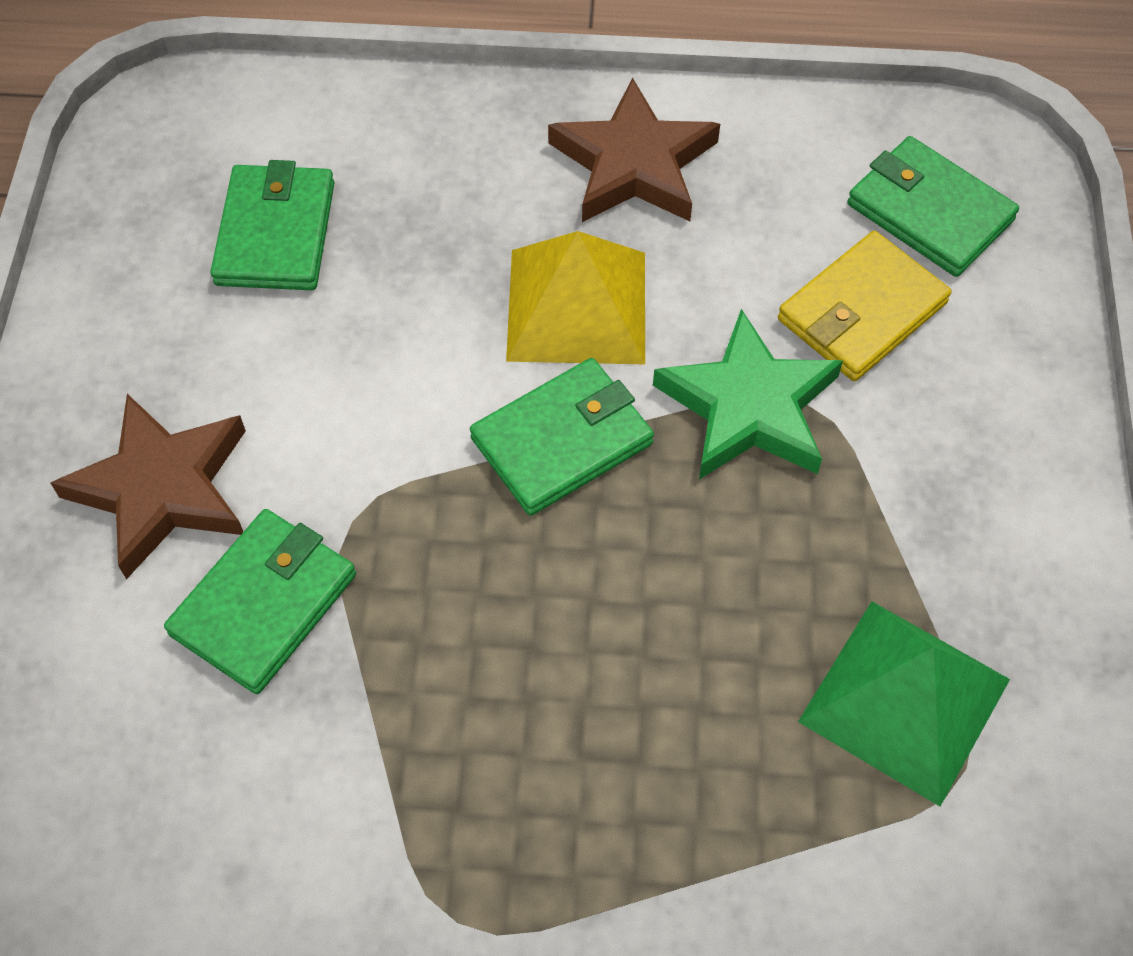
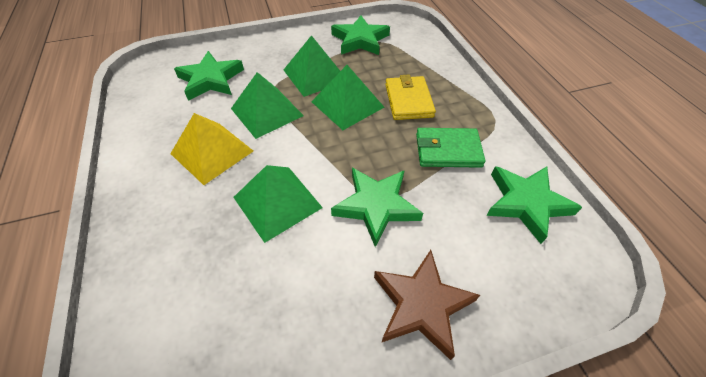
brown star: 2 -> 1
green pyramid: 1 -> 4
green star: 1 -> 4
green wallet: 4 -> 1

